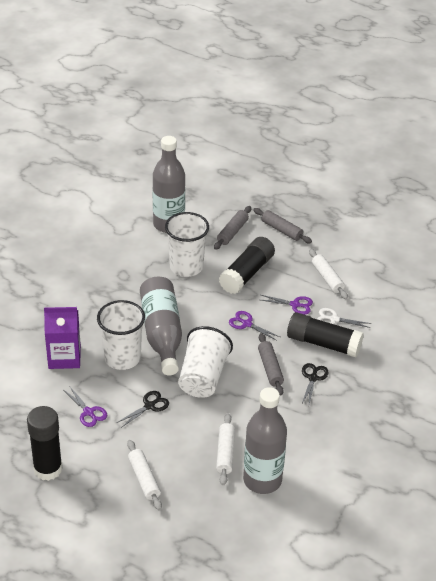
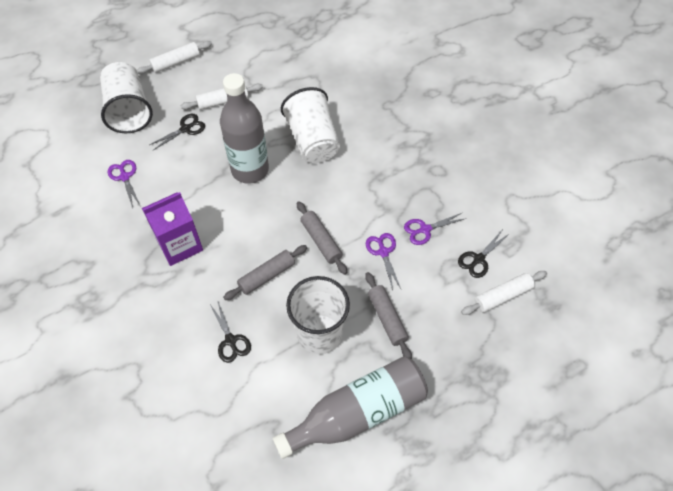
black glue stick: 3 -> 0
black scissors: 2 -> 3
grey bottle: 3 -> 2
white scissors: 1 -> 0

